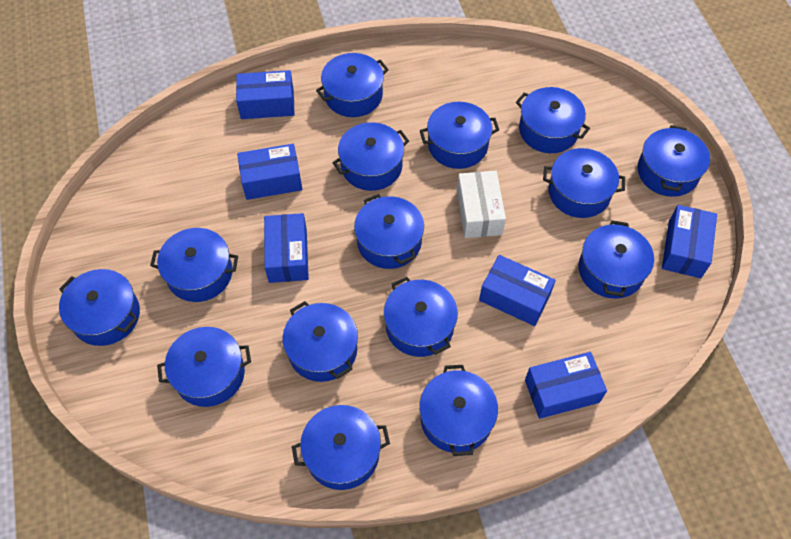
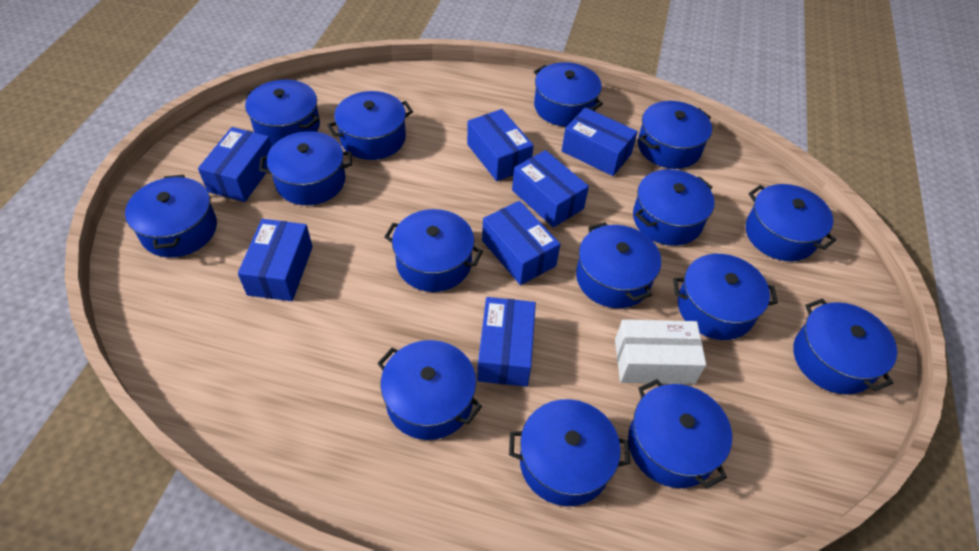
blue box: 6 -> 7

